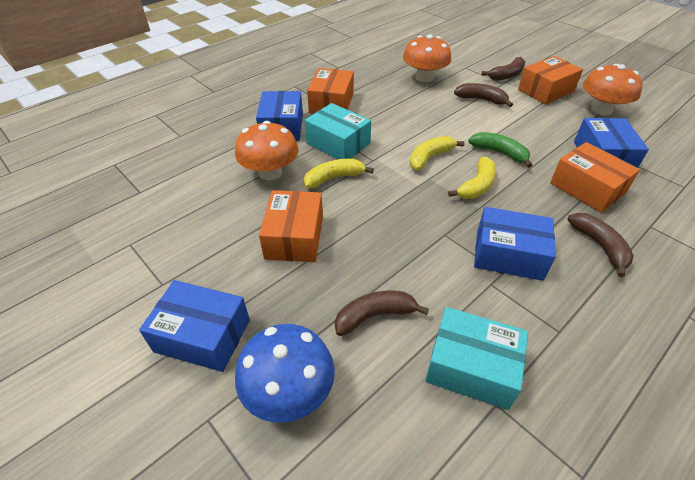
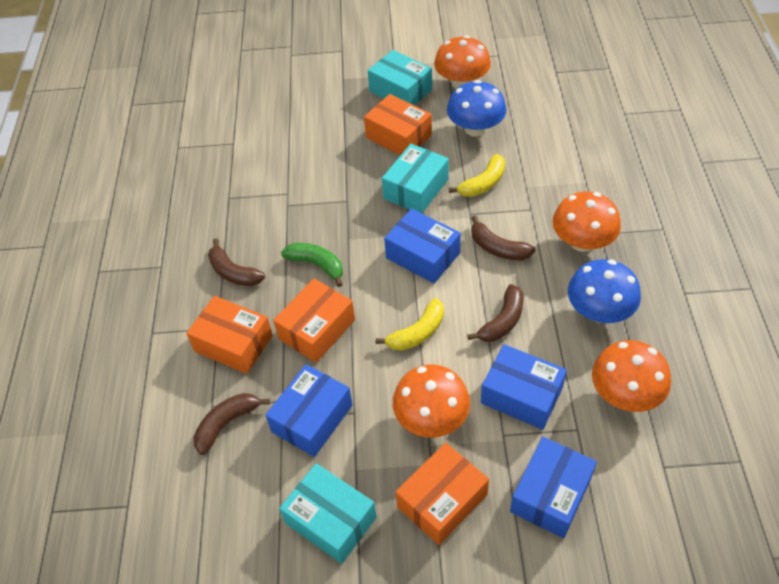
blue mushroom: 1 -> 2
orange mushroom: 3 -> 4
turquoise box: 2 -> 3
yellow banana: 3 -> 2

